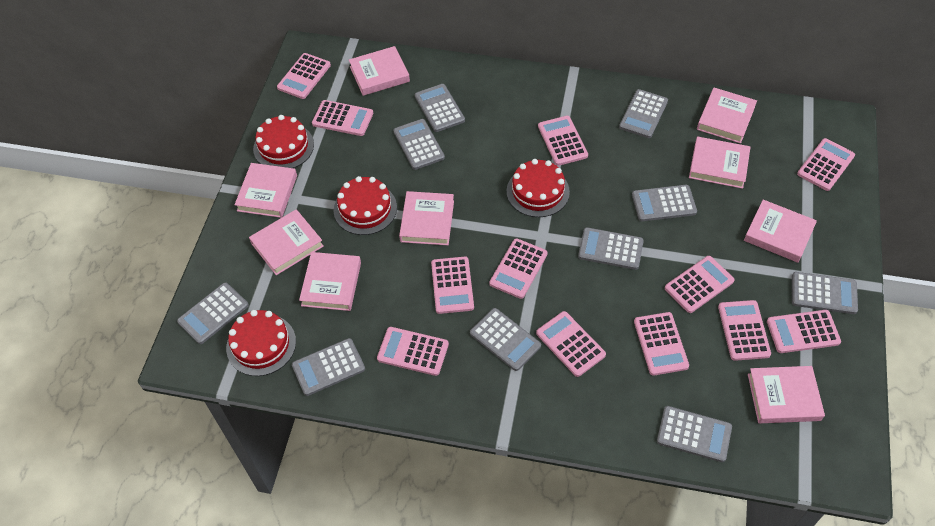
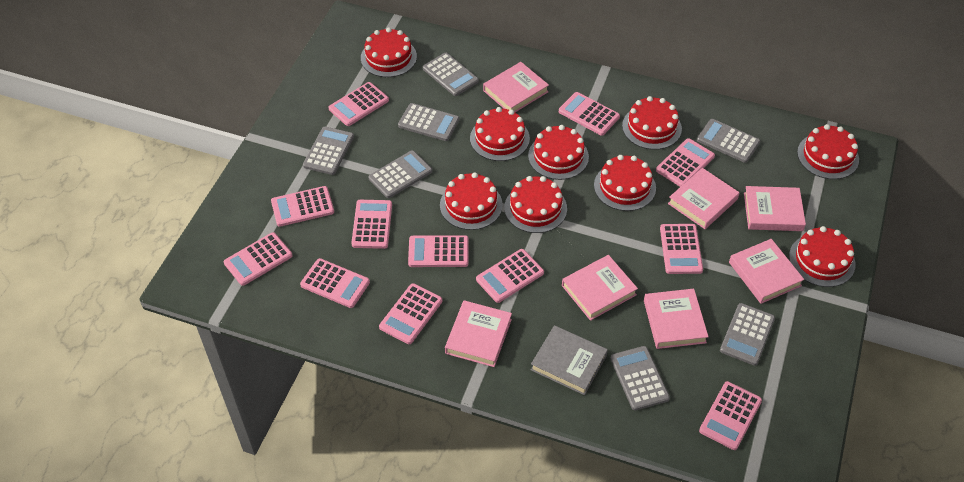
grey book: 0 -> 1
grey calculator: 10 -> 7
pink book: 9 -> 7
red cake: 4 -> 9

